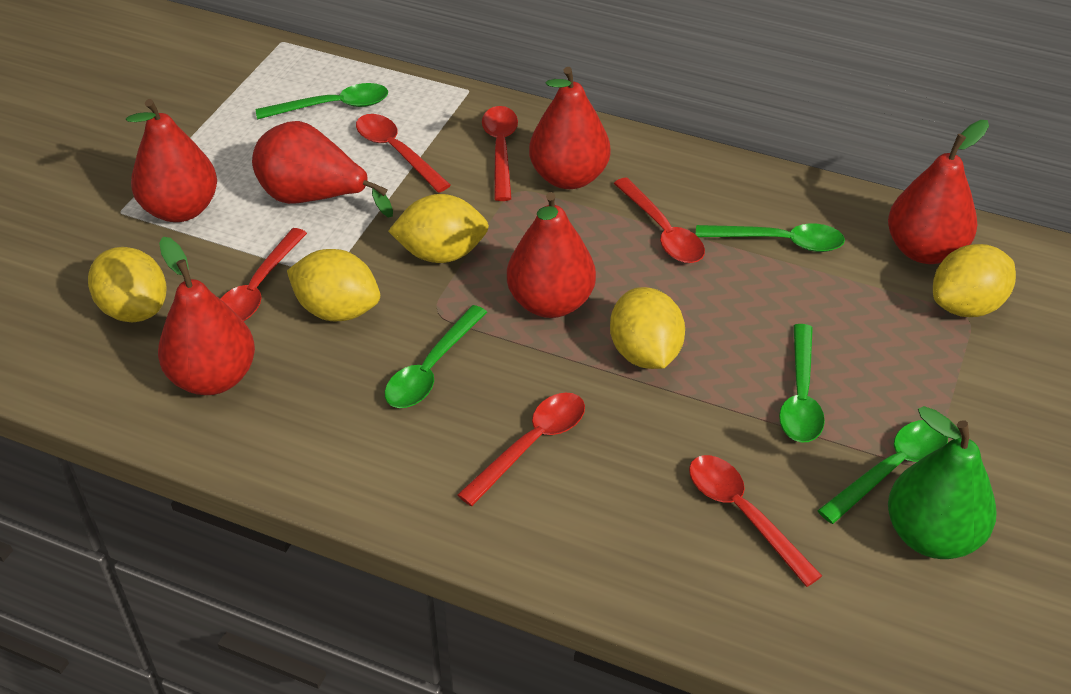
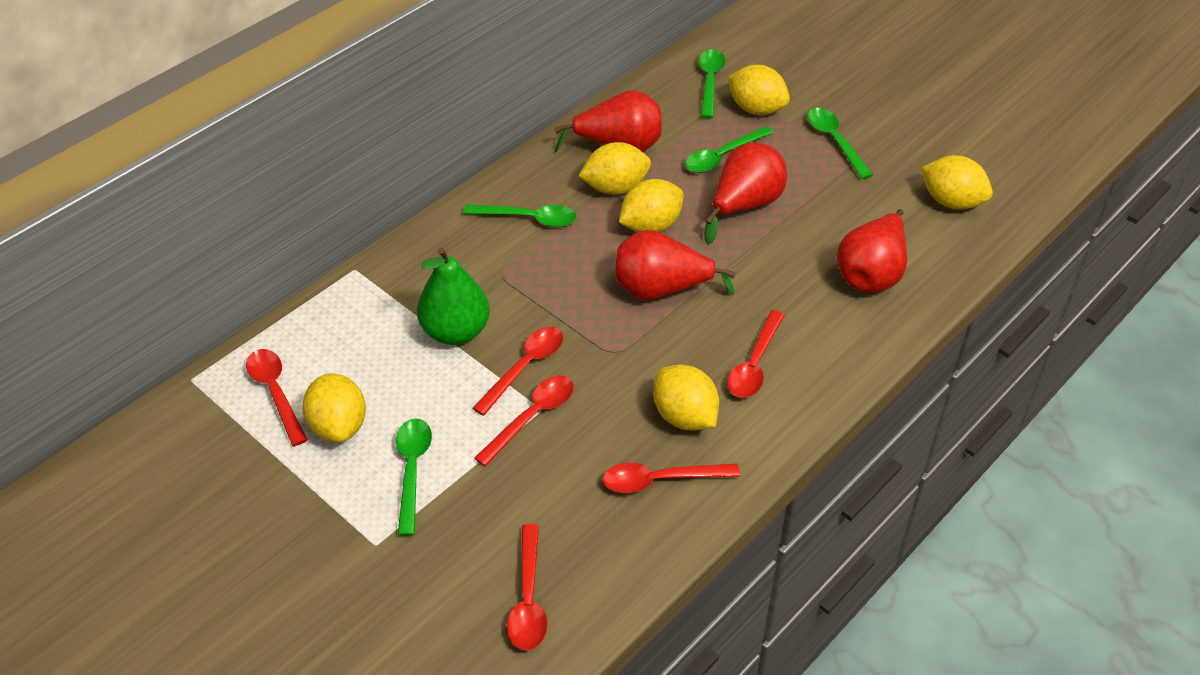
red pear: 6 -> 4
yellow lemon: 5 -> 6

